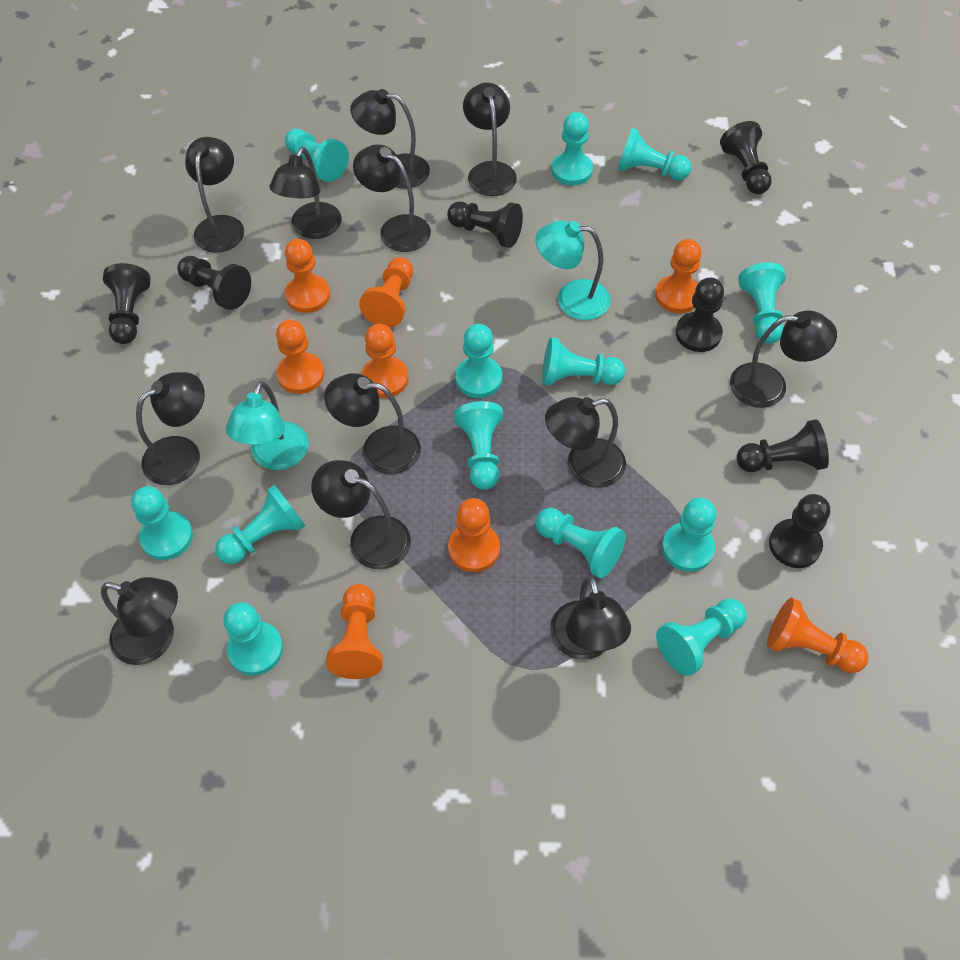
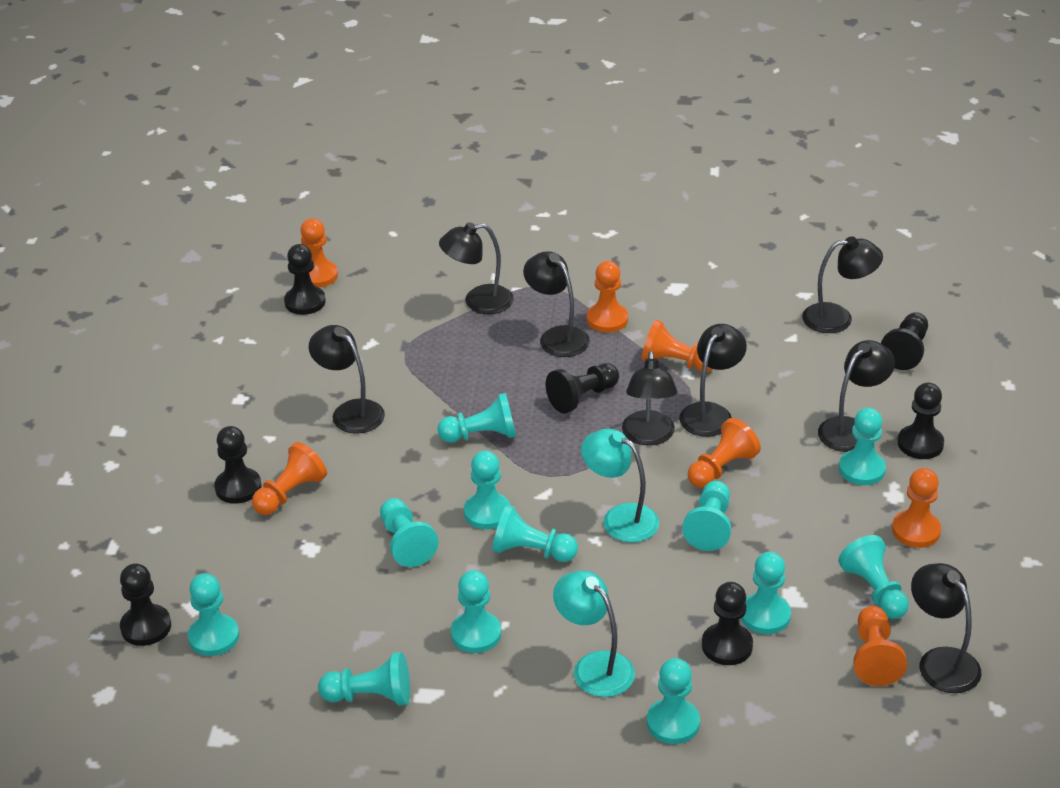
black lamp: 12 -> 8
orange pawn: 8 -> 7
turquoise pawn: 13 -> 12

